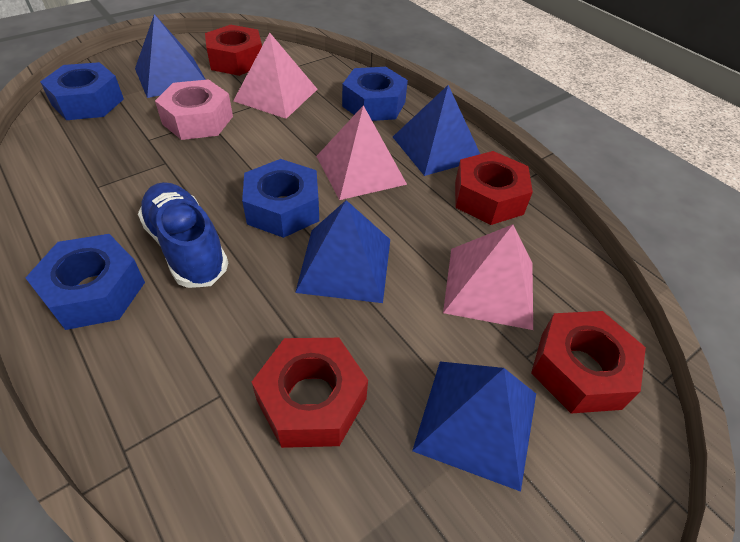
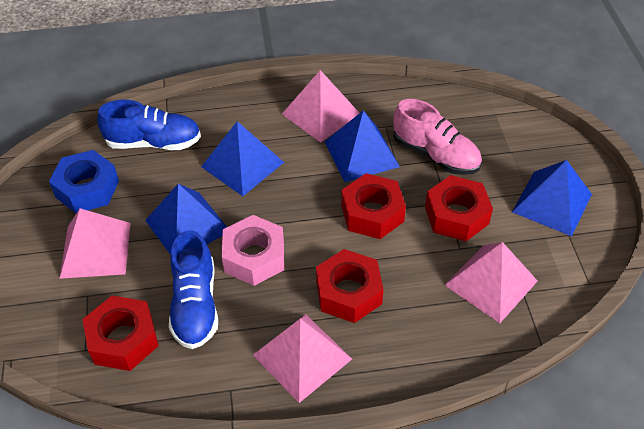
blue nut: 4 -> 1
blue shoe: 1 -> 2
pink pyramid: 3 -> 4
pink shoe: 0 -> 1

